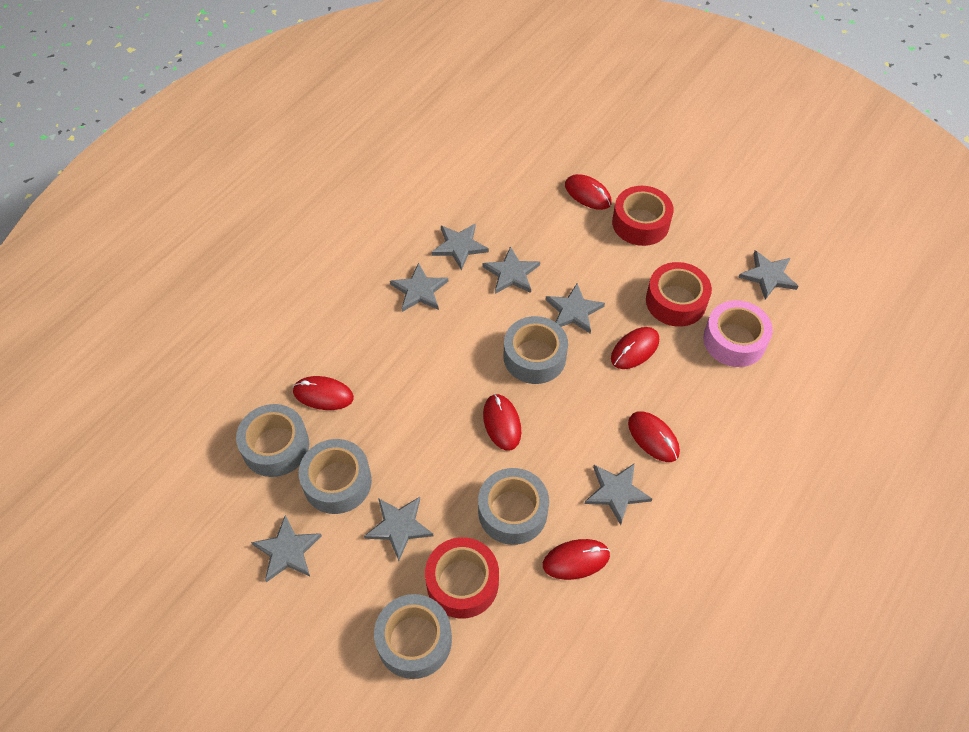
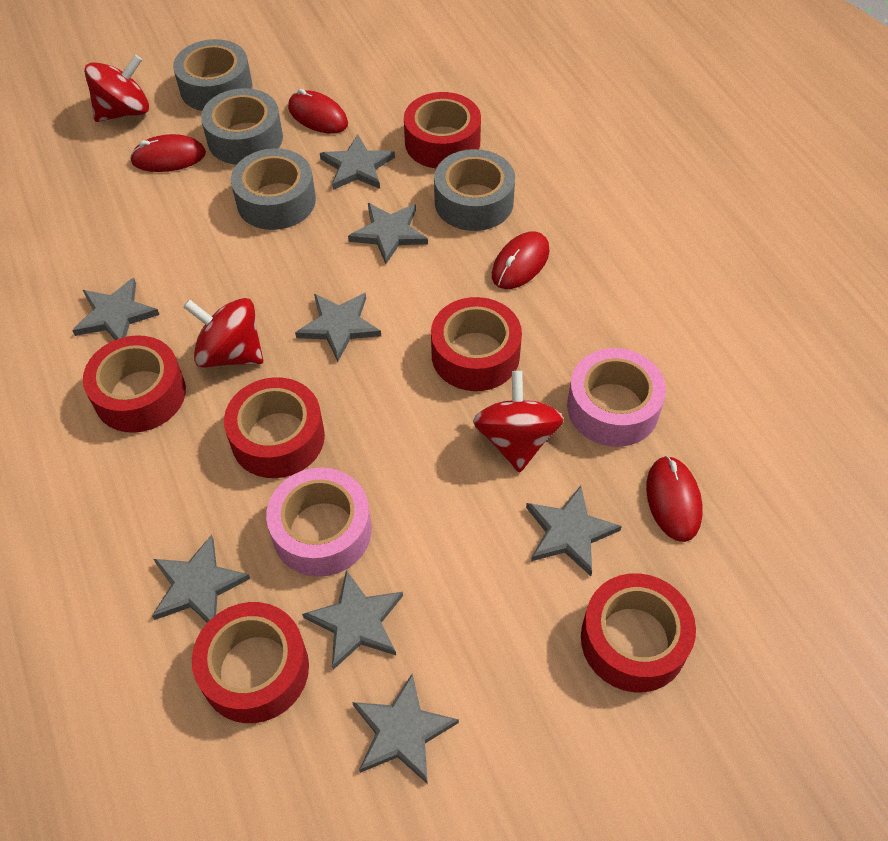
grey tape: 5 -> 4
pink tape: 1 -> 2
red mouse: 6 -> 4
red spinning top: 0 -> 3
red tape: 3 -> 6

